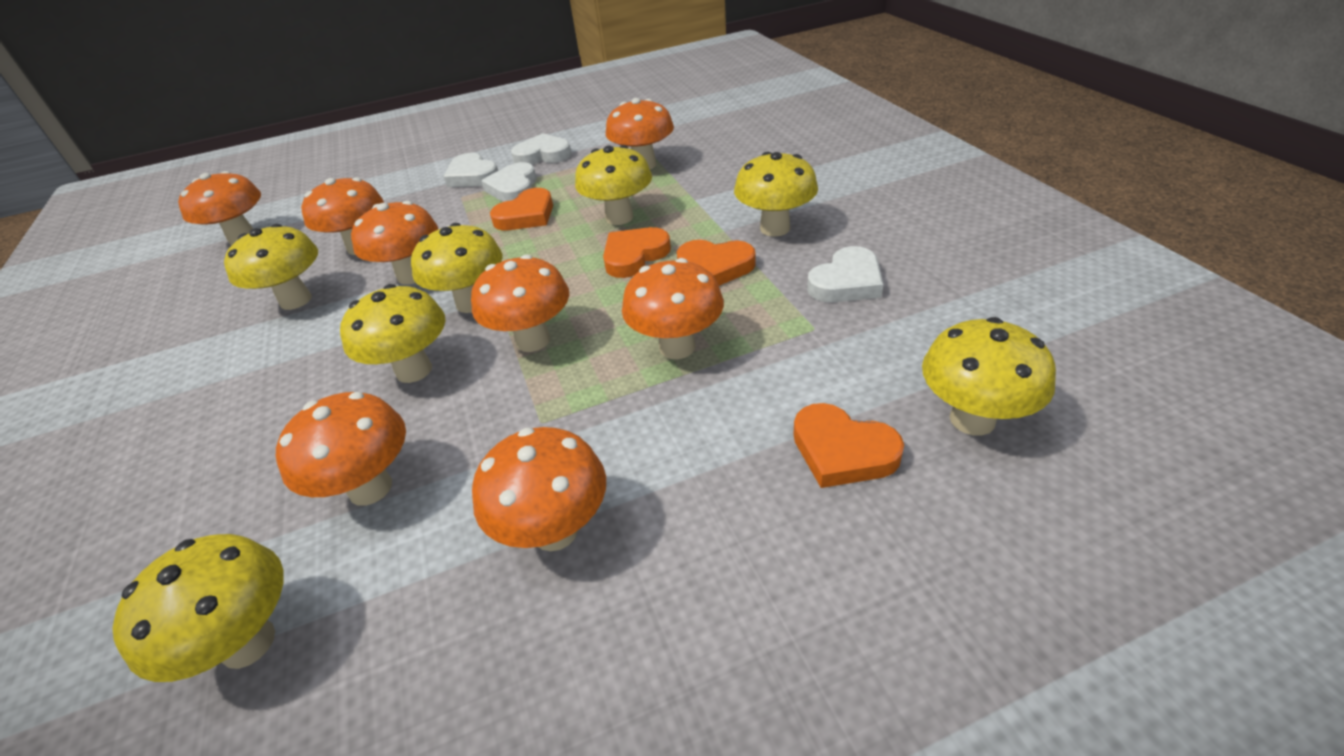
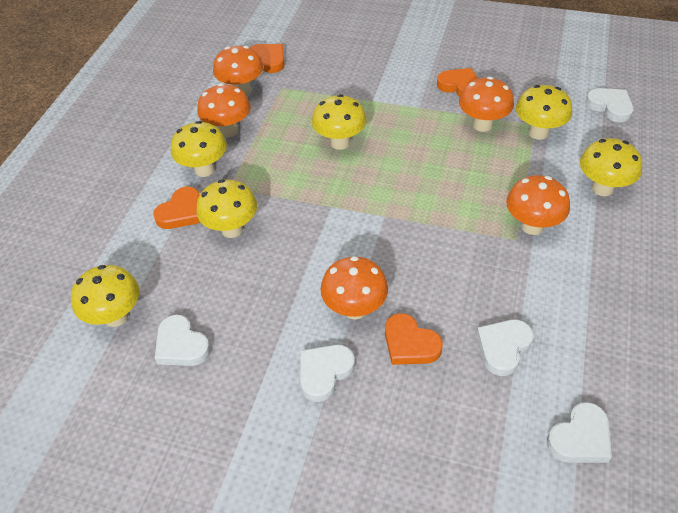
orange mushroom: 8 -> 5
white heart: 4 -> 5
yellow mushroom: 7 -> 6

